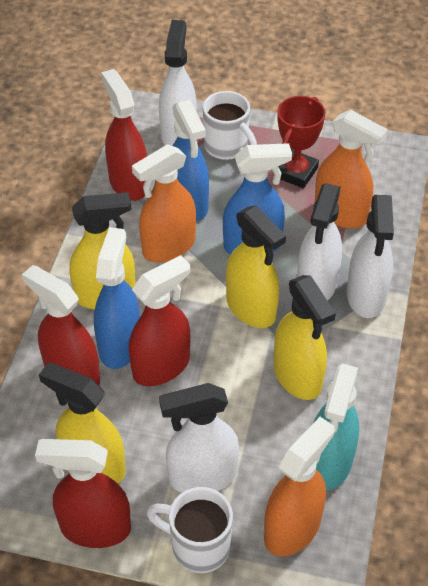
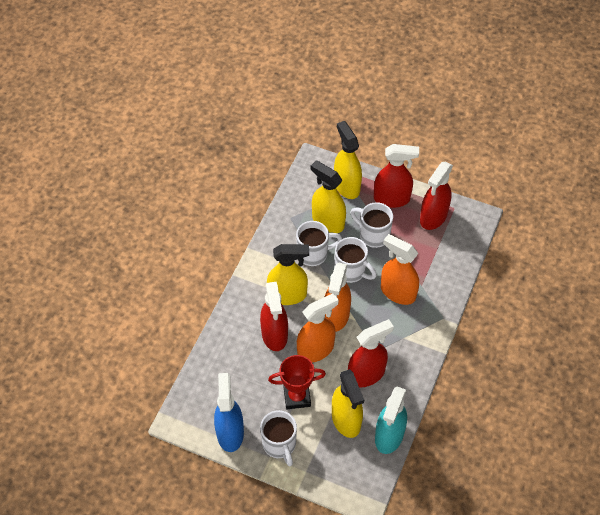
blue spray bottle: 3 -> 1
white mug: 2 -> 4
white spray bottle: 4 -> 0

